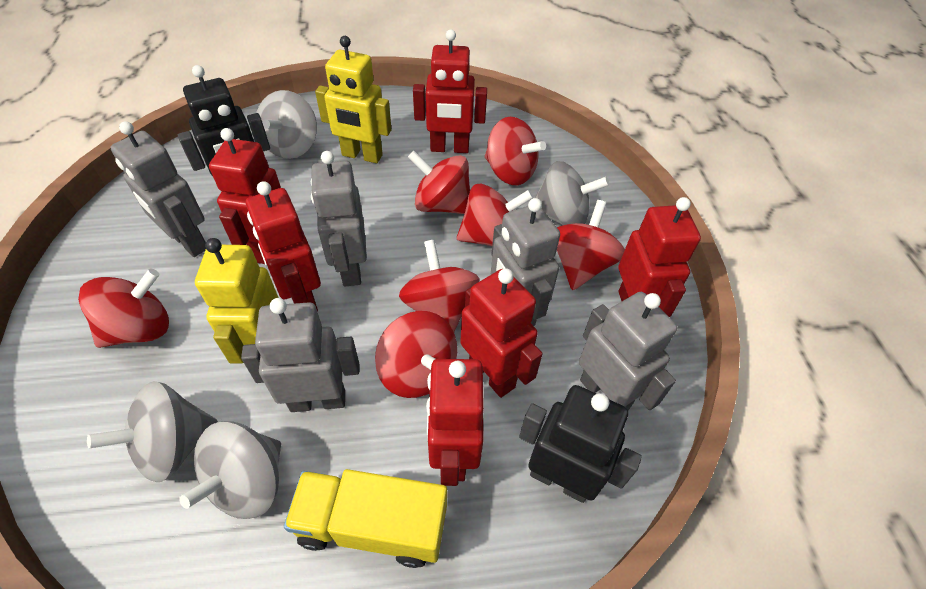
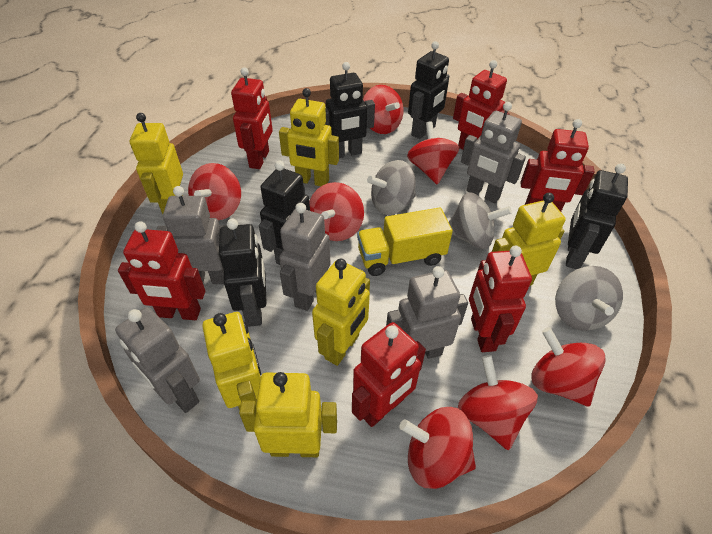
black robot: 2 -> 5
grey spinning top: 4 -> 3
yellow robot: 2 -> 6

